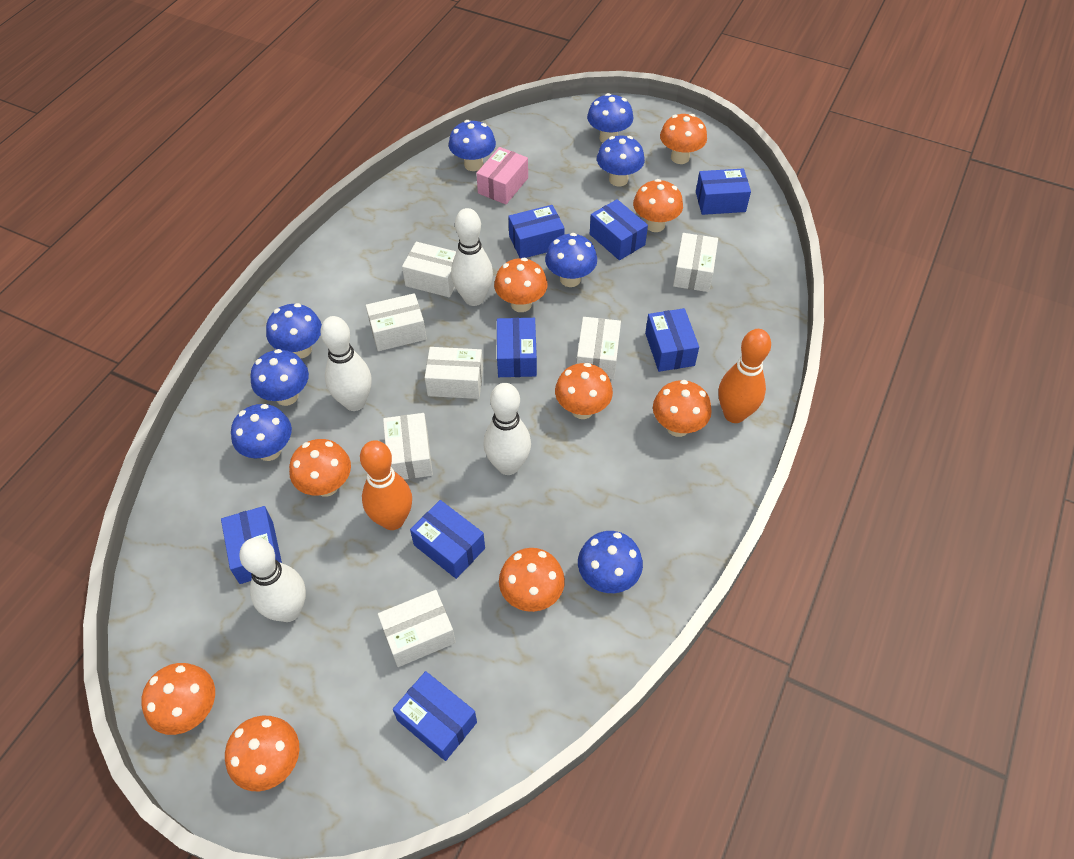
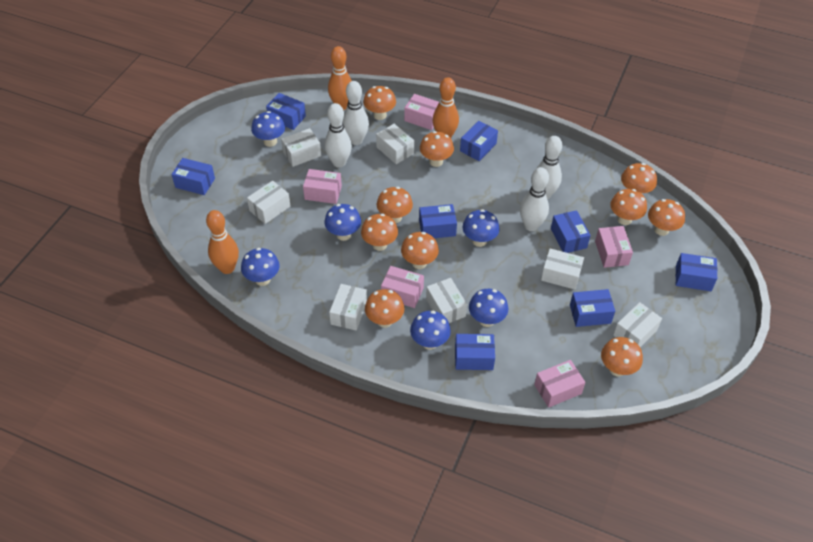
blue mushroom: 8 -> 6
orange bowling pin: 2 -> 3
orange mushroom: 9 -> 10
pink box: 1 -> 5

